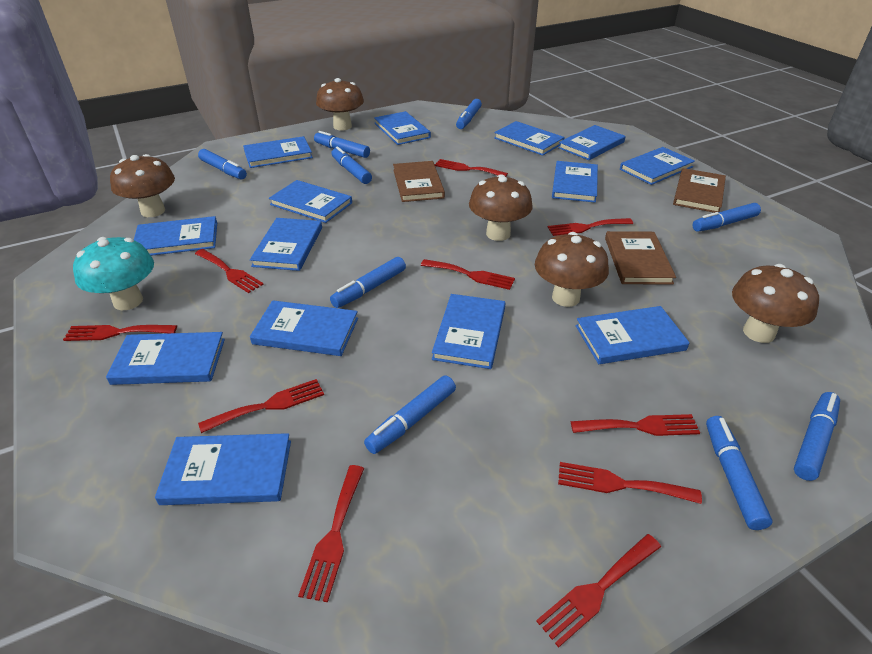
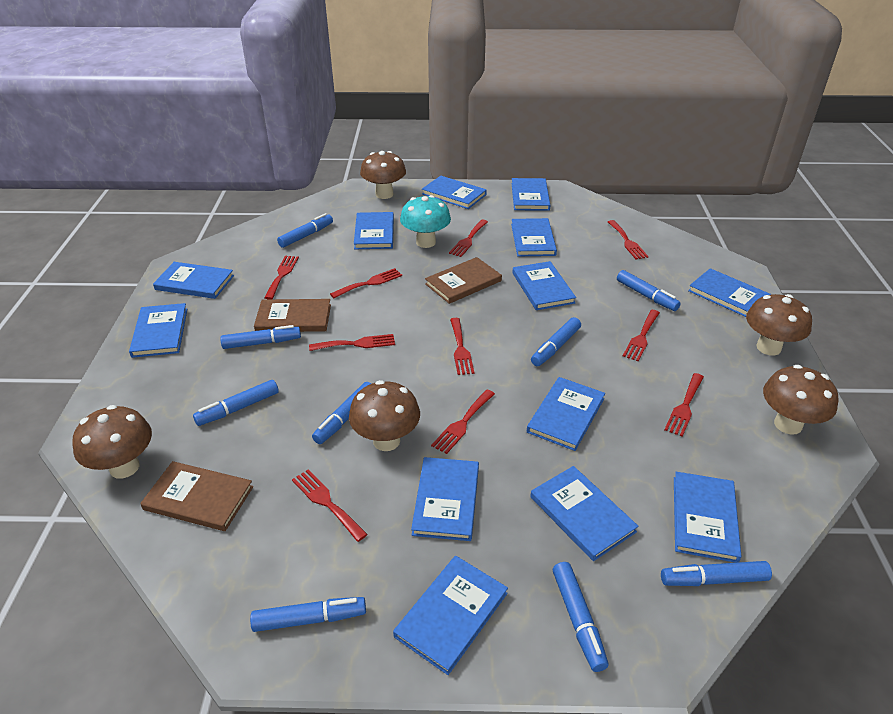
blue book: 14 -> 13

